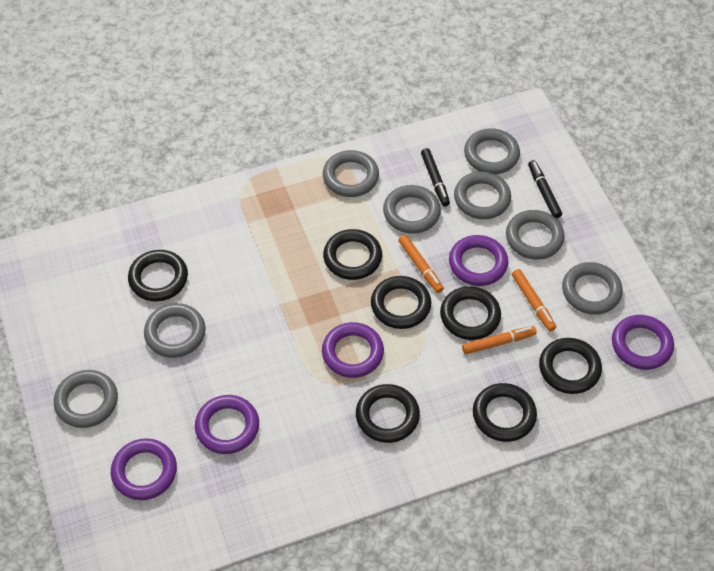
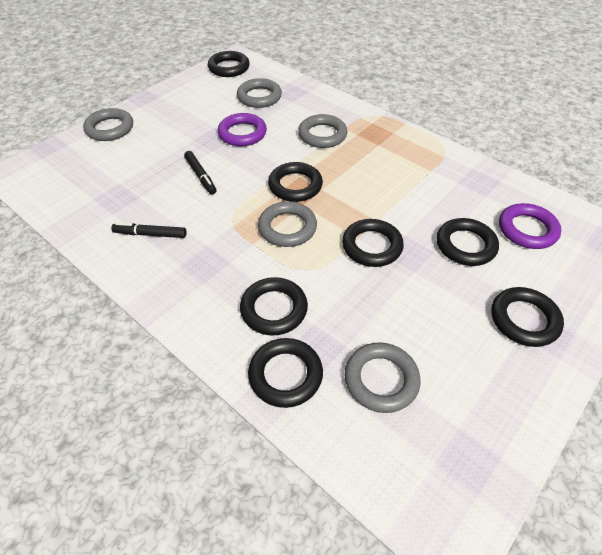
grey ring: 8 -> 5
orange marker: 3 -> 0
purple ring: 5 -> 2

